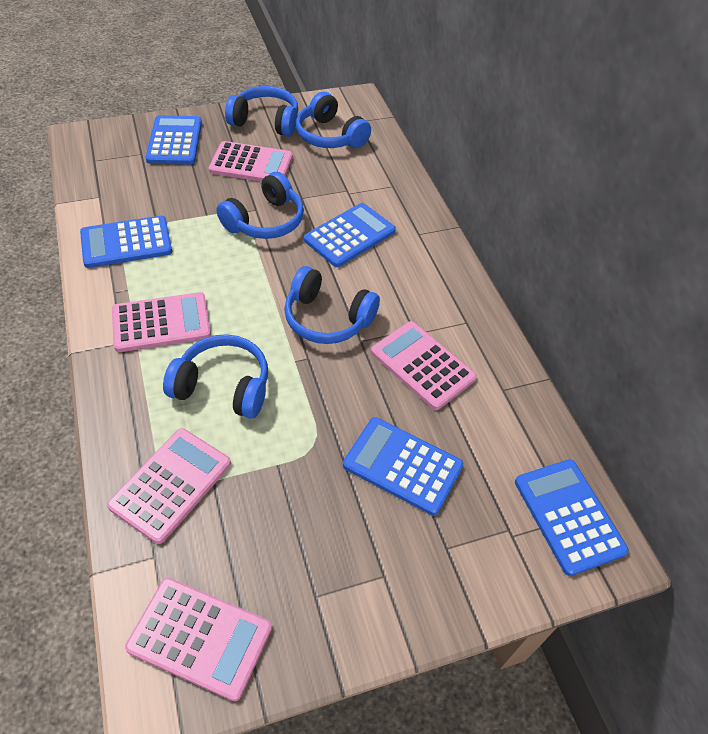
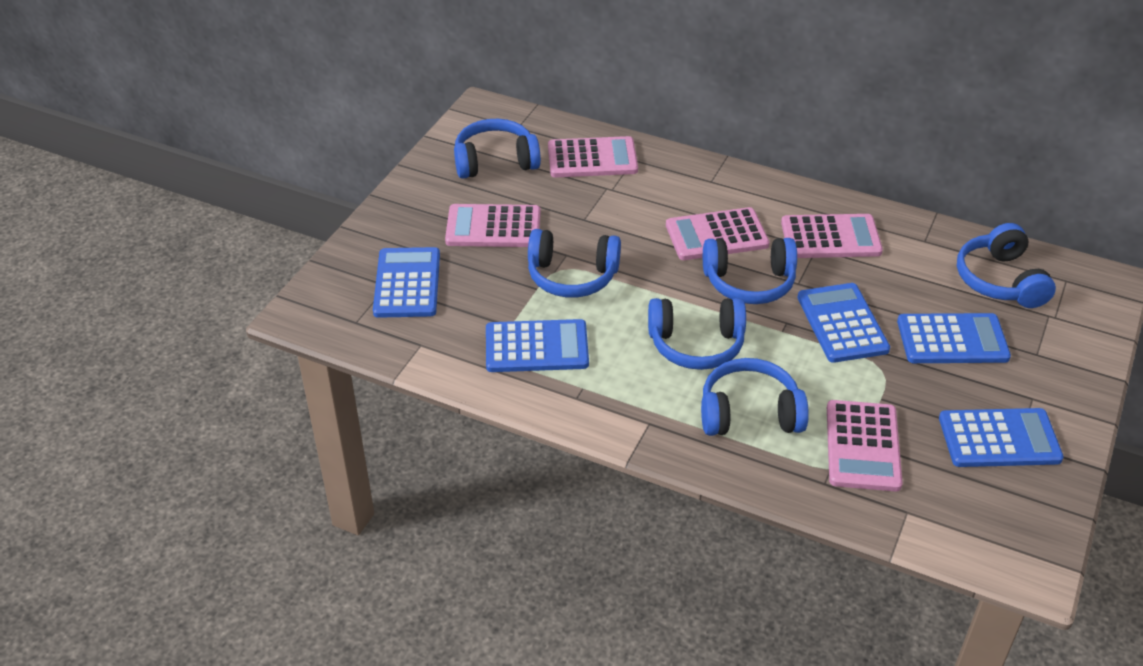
blue headphones: 5 -> 6

